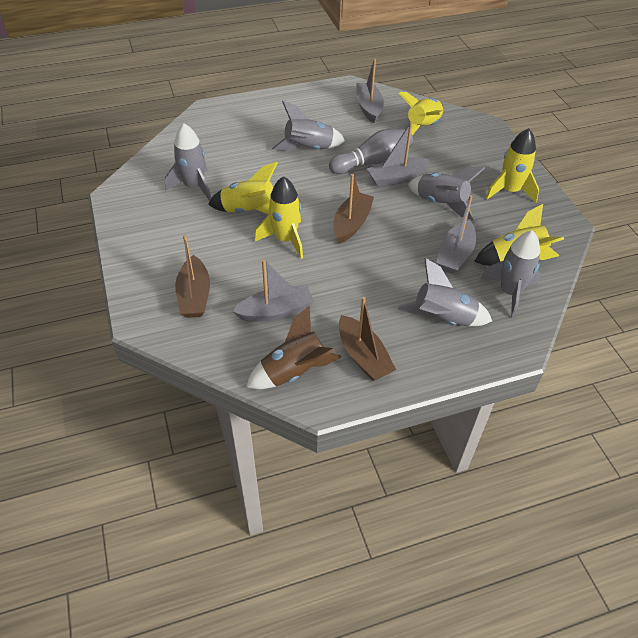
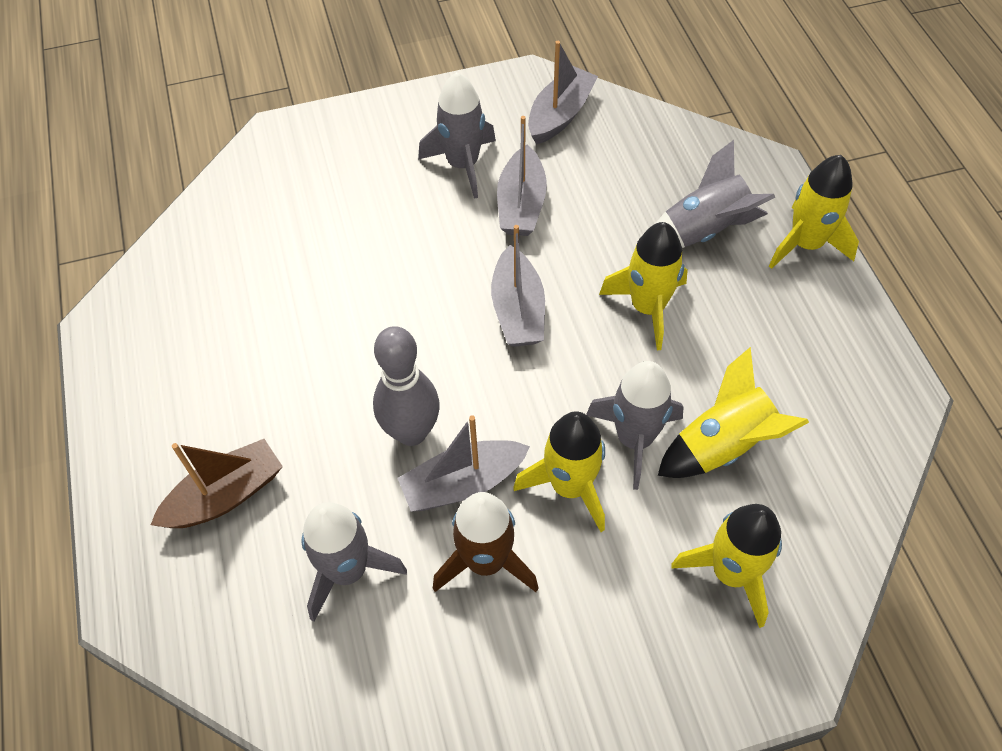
brown boat: 3 -> 1
grey rocket: 5 -> 4

